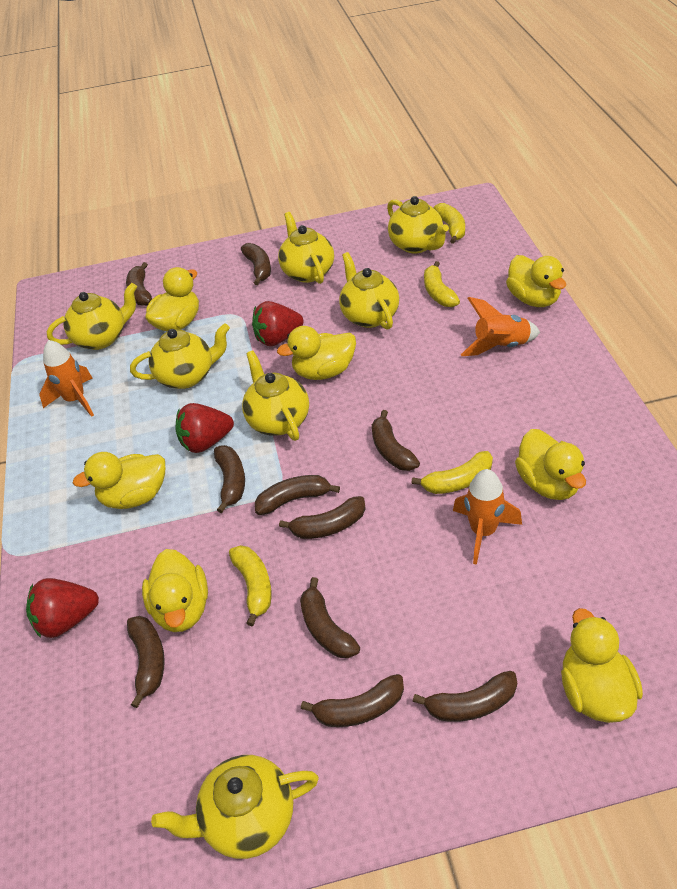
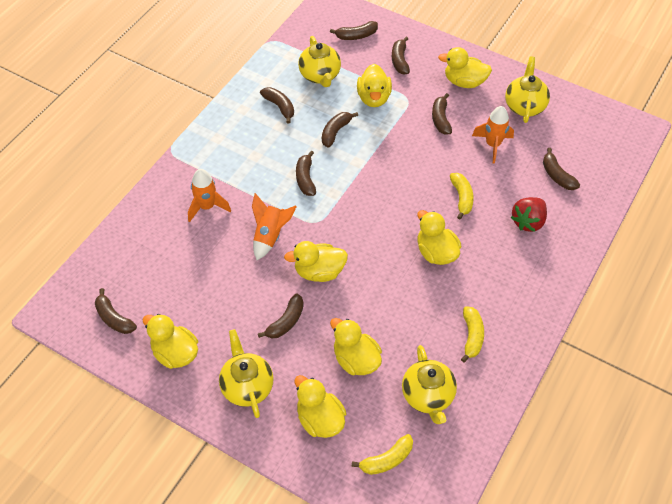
brown banana: 10 -> 9
red strawberry: 3 -> 1
yellow banana: 4 -> 3
yellow teapot: 7 -> 4

